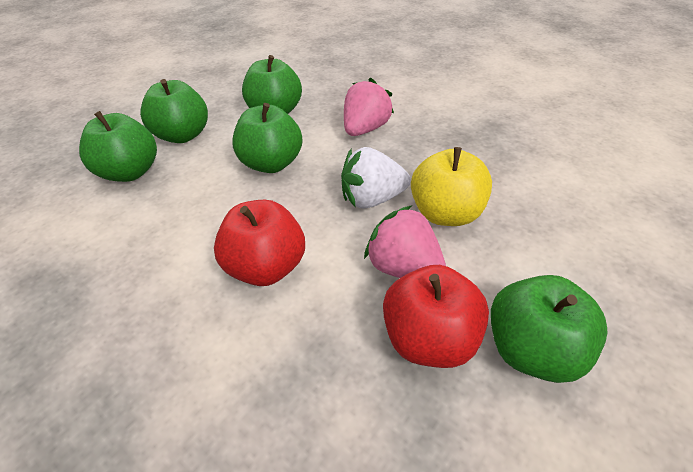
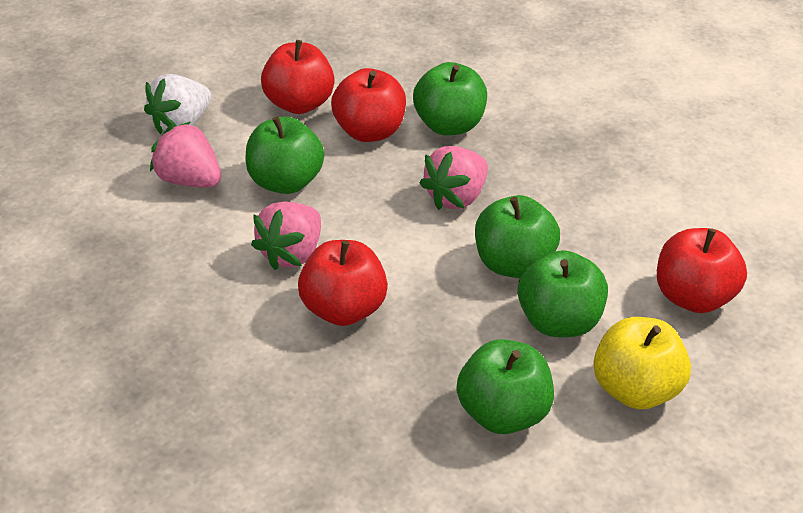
pink strawberry: 2 -> 3
red apple: 2 -> 4

